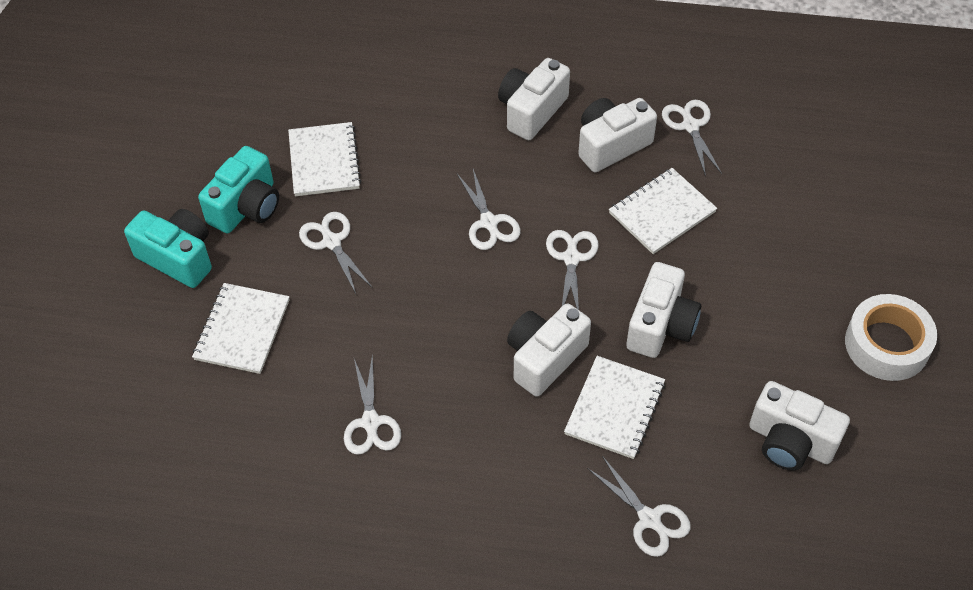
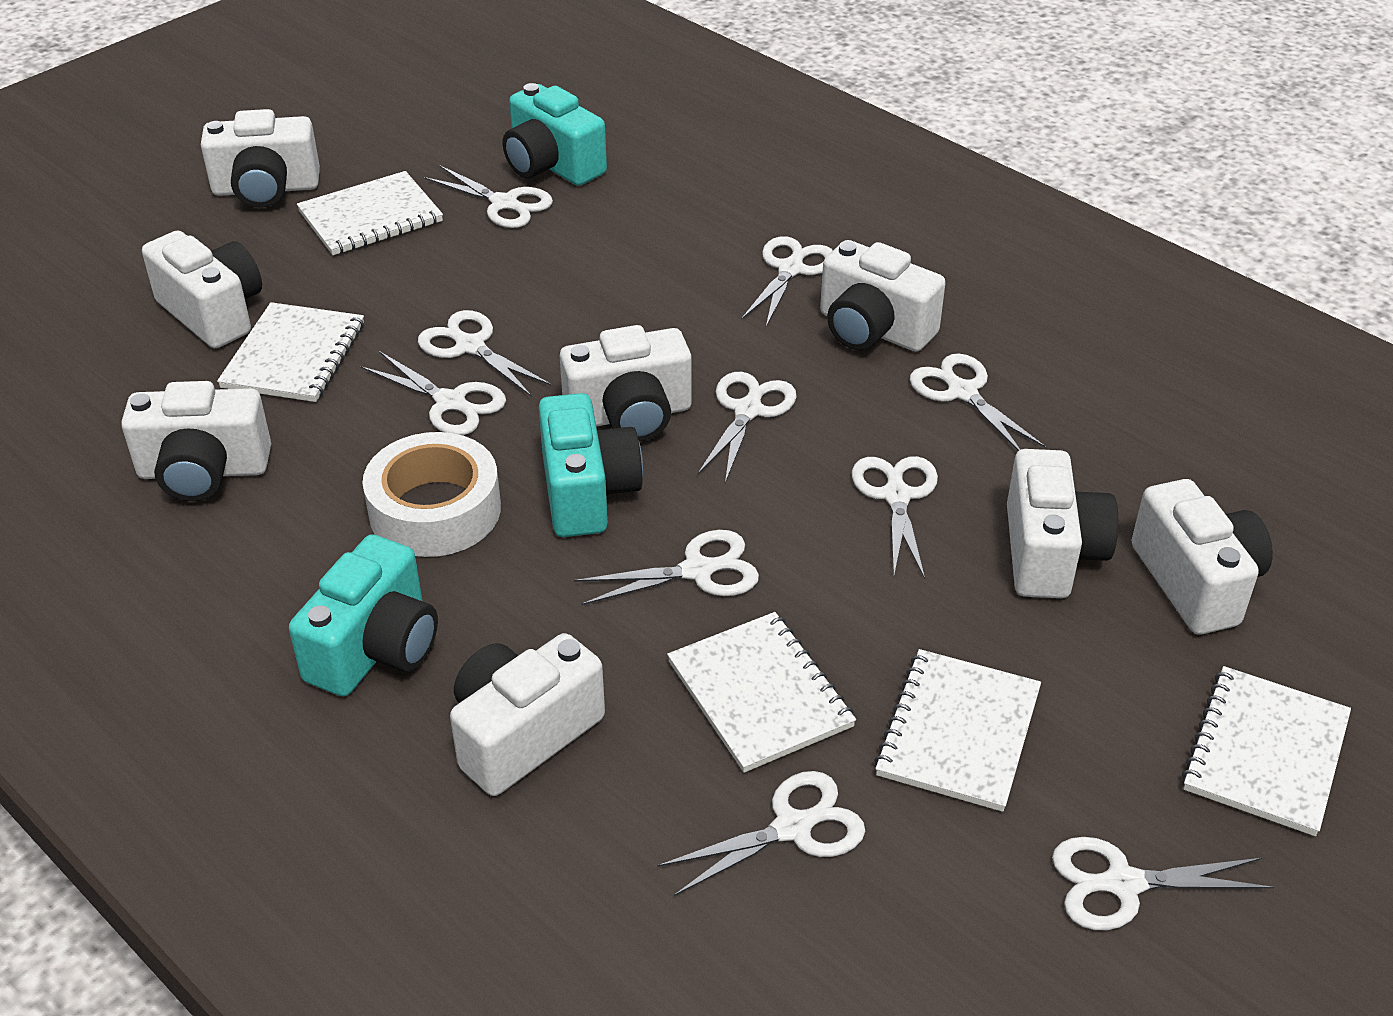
turquoise camera: 2 -> 3
white camera: 5 -> 8
white notebook: 4 -> 5
white scissors: 6 -> 10

